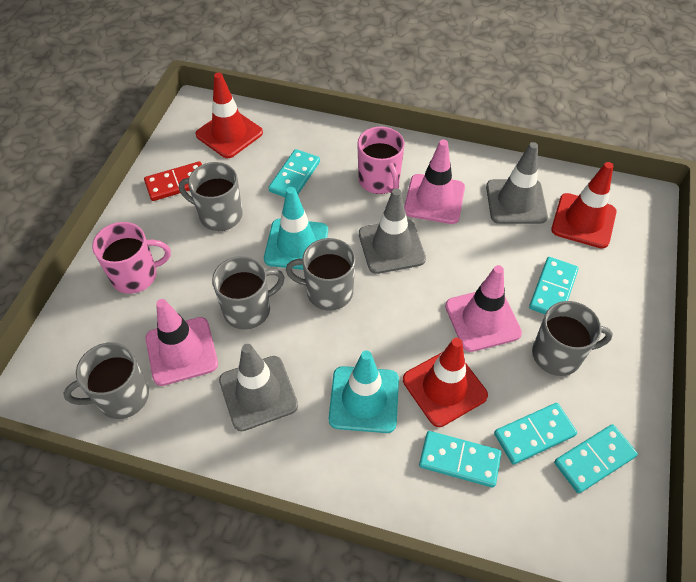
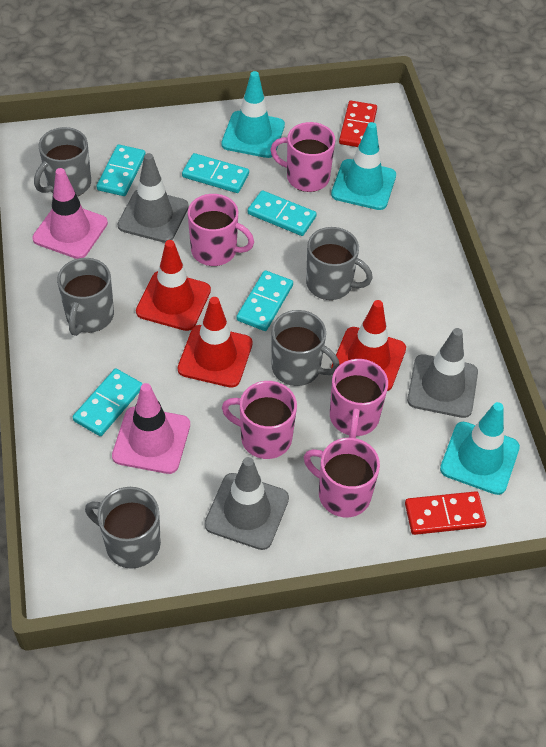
pink mug: 2 -> 5
pink traffic cone: 3 -> 2
red domino: 1 -> 2
turquoise traffic cone: 2 -> 3

